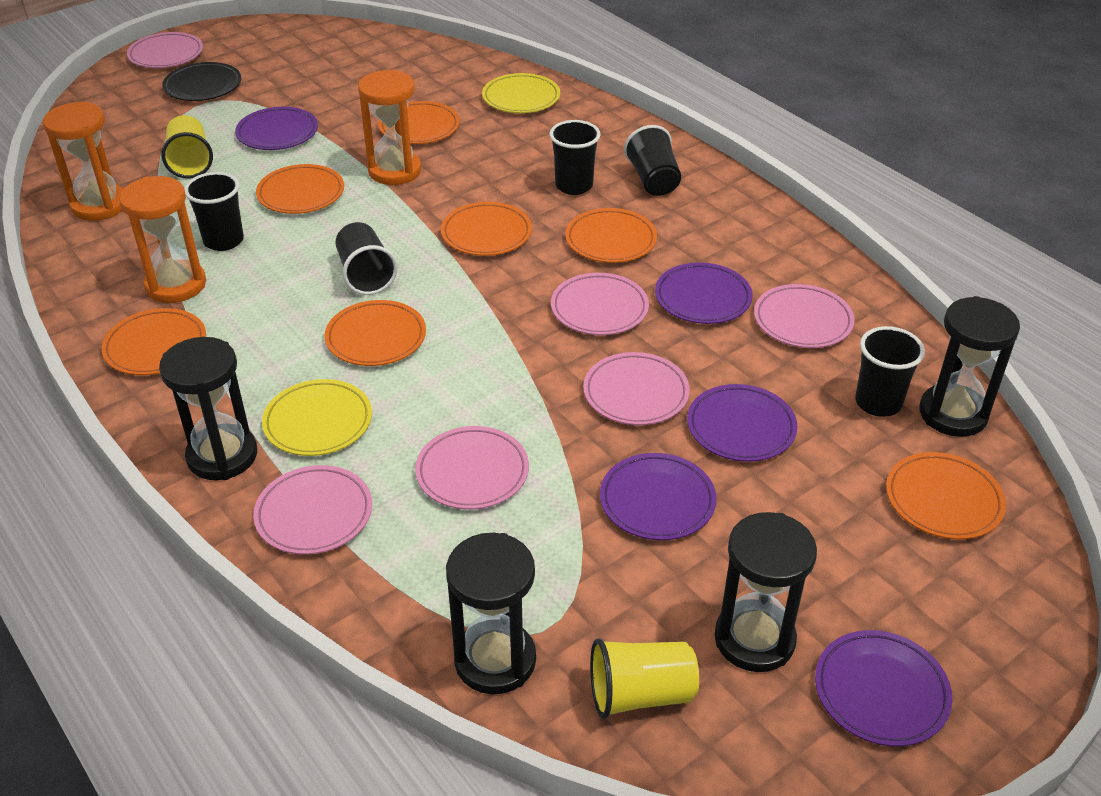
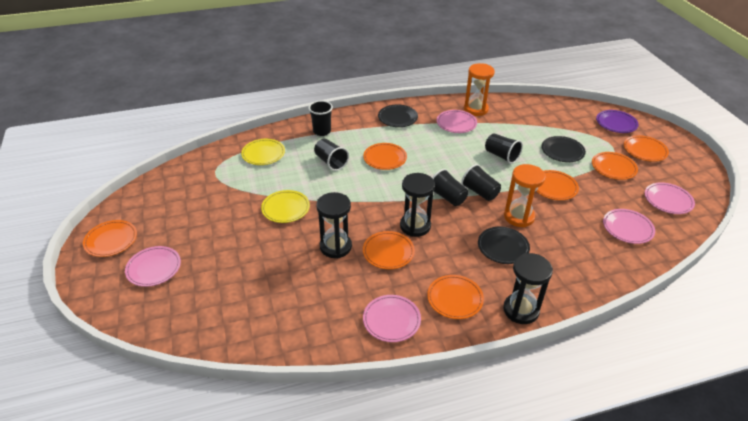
black hourglass: 4 -> 3
black plate: 1 -> 3
orange hourglass: 3 -> 2
pink plate: 6 -> 5
purple plate: 5 -> 1
yellow cup: 2 -> 0

